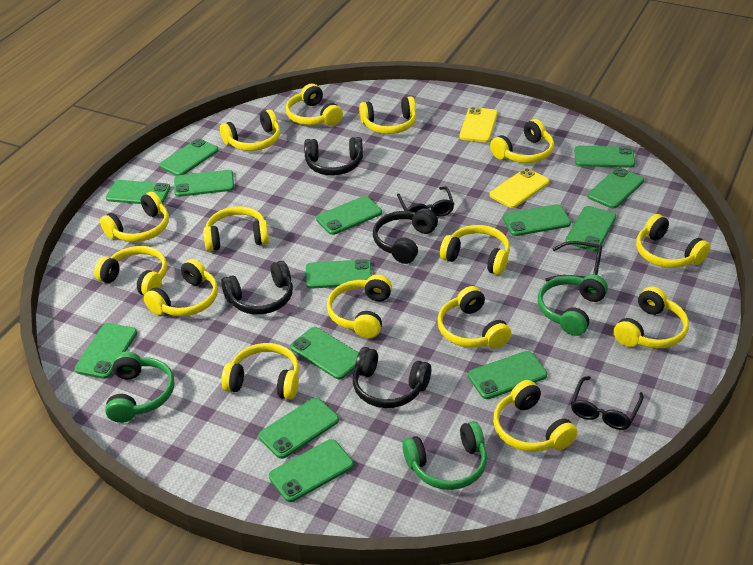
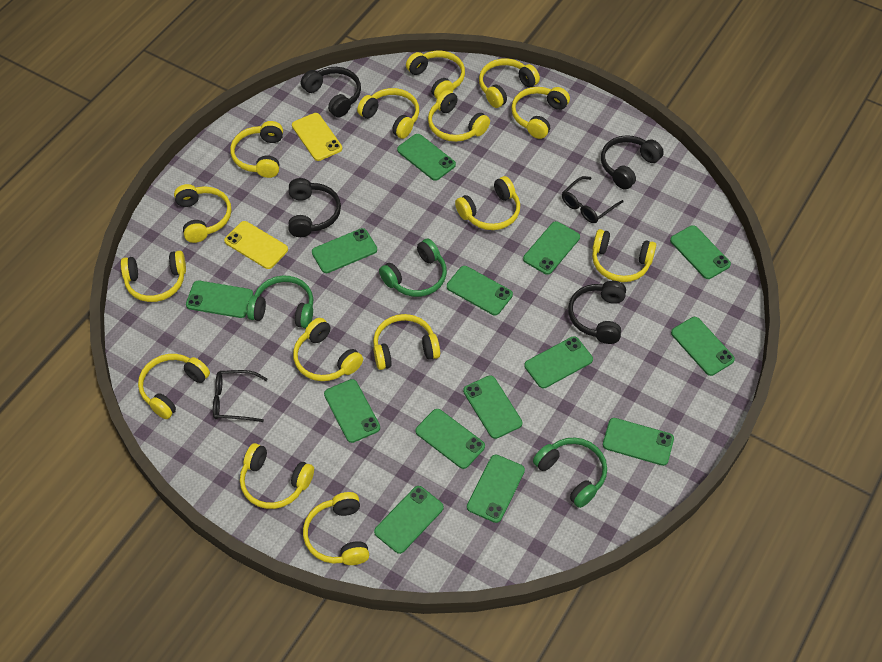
black glasses: 3 -> 2

